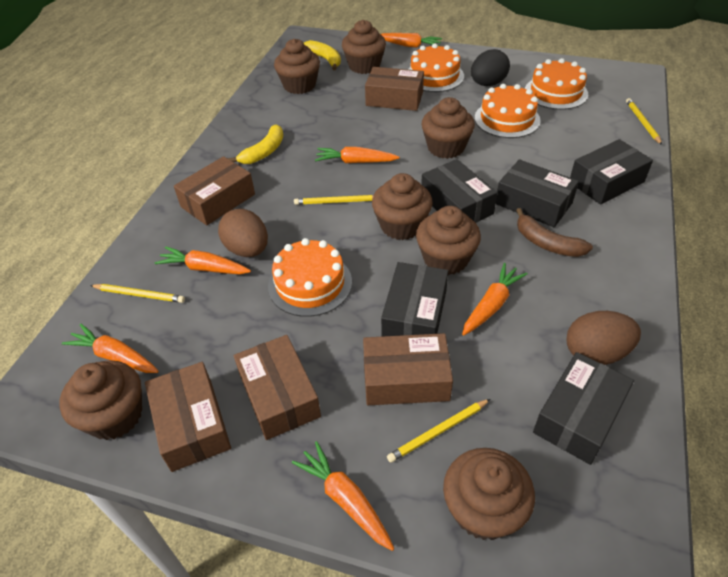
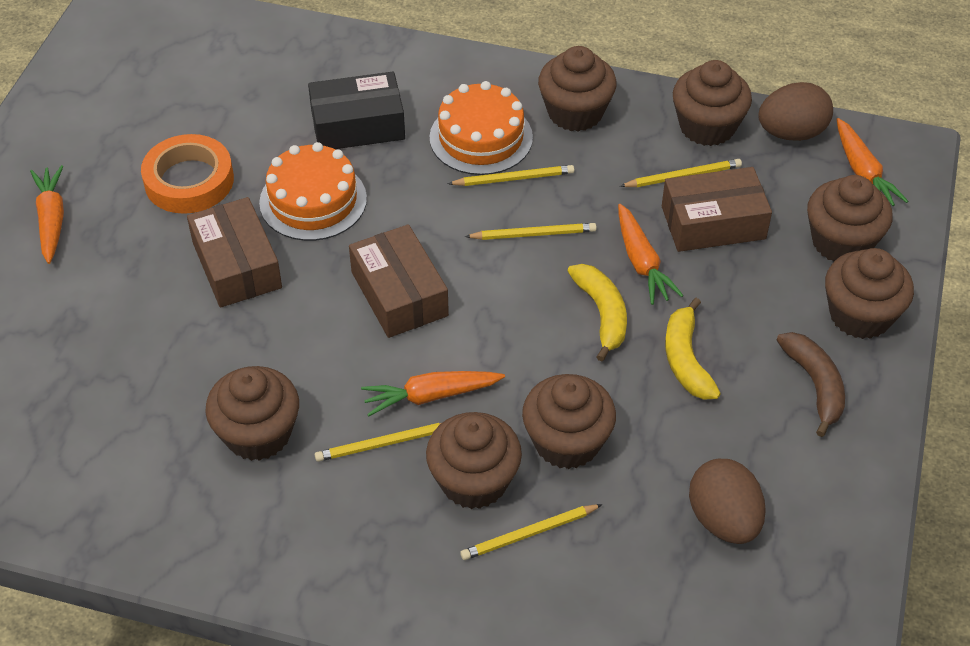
black box: 5 -> 1
black egg: 1 -> 0
brown box: 5 -> 3
orange cake: 4 -> 2
orange carrot: 6 -> 4
orange tape: 0 -> 1
yellow pencil: 4 -> 5

